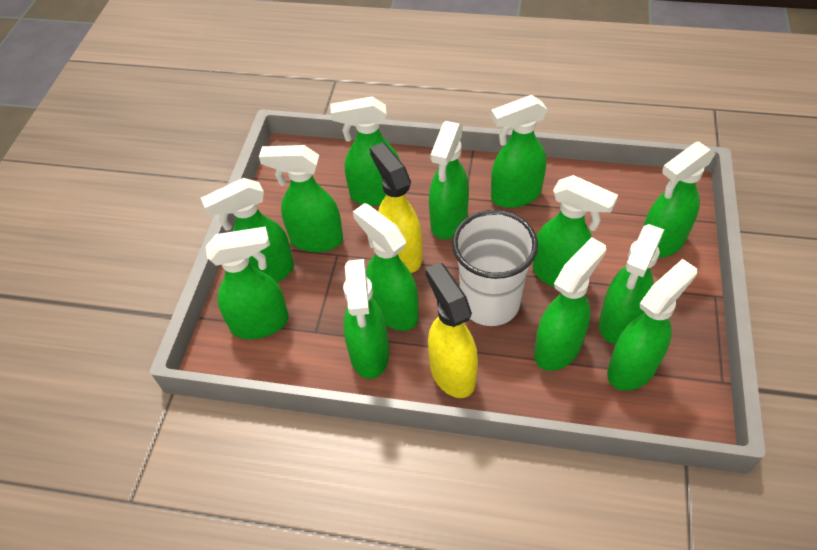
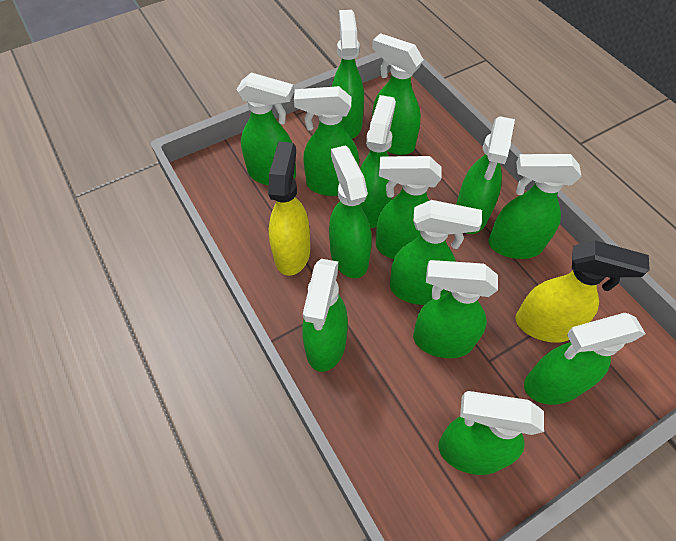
green spray bottle: 13 -> 14
white cup: 1 -> 0

